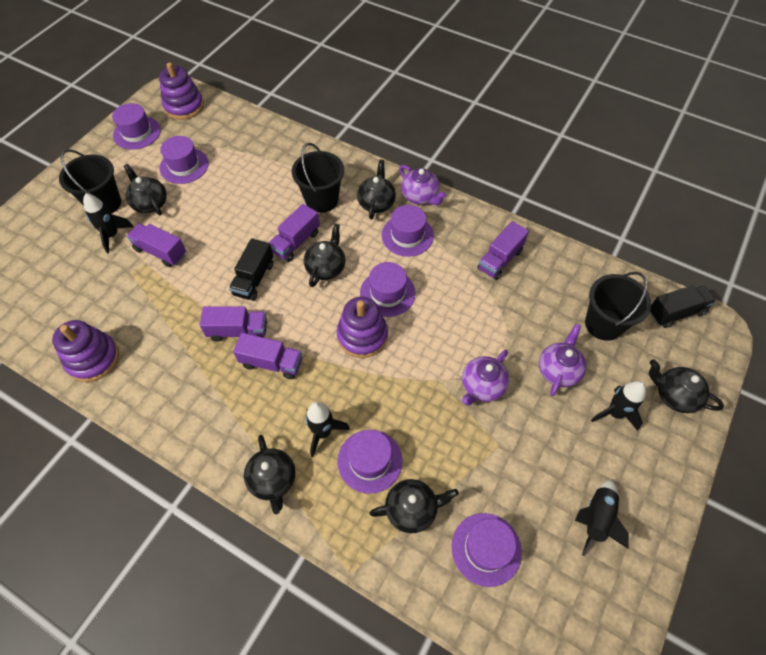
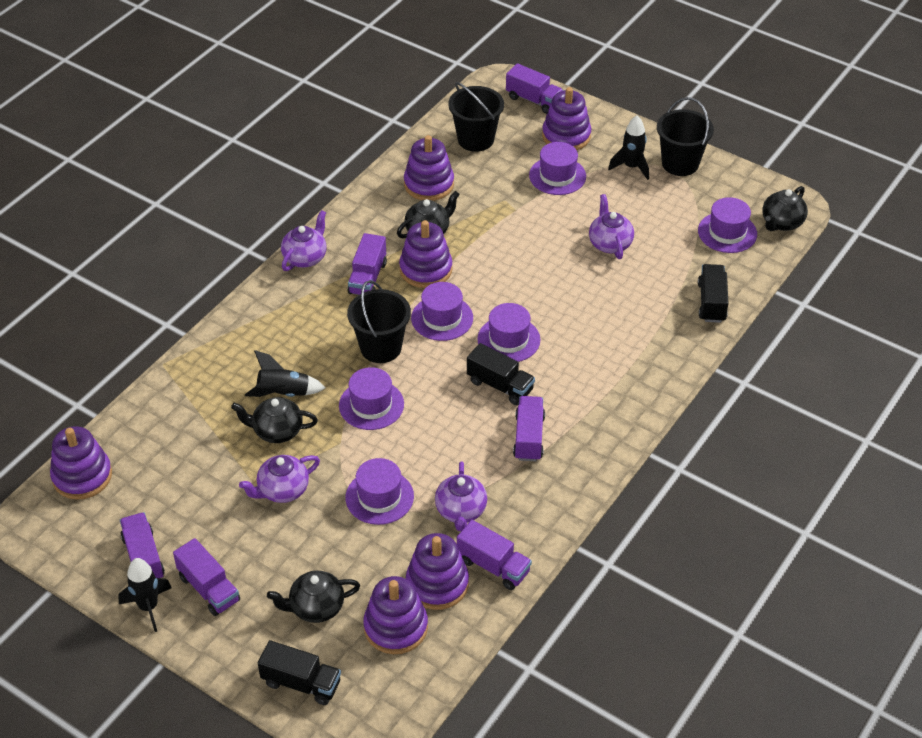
black rocket: 4 -> 3
black teapot: 6 -> 4
black truck: 2 -> 3
purple stacking toy: 3 -> 6
purple teapot: 3 -> 4
purple truck: 5 -> 6

